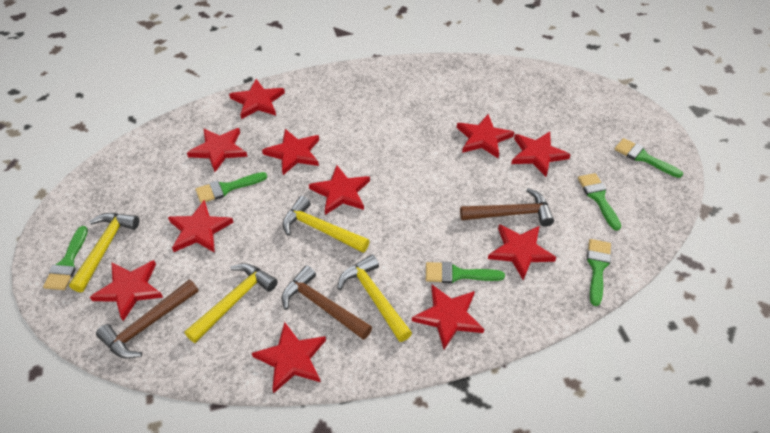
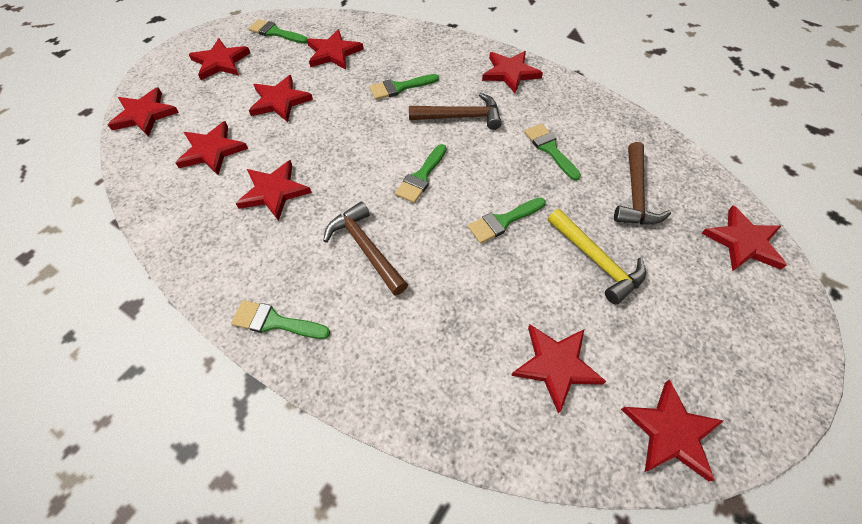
red star: 11 -> 10
yellow hammer: 4 -> 1

